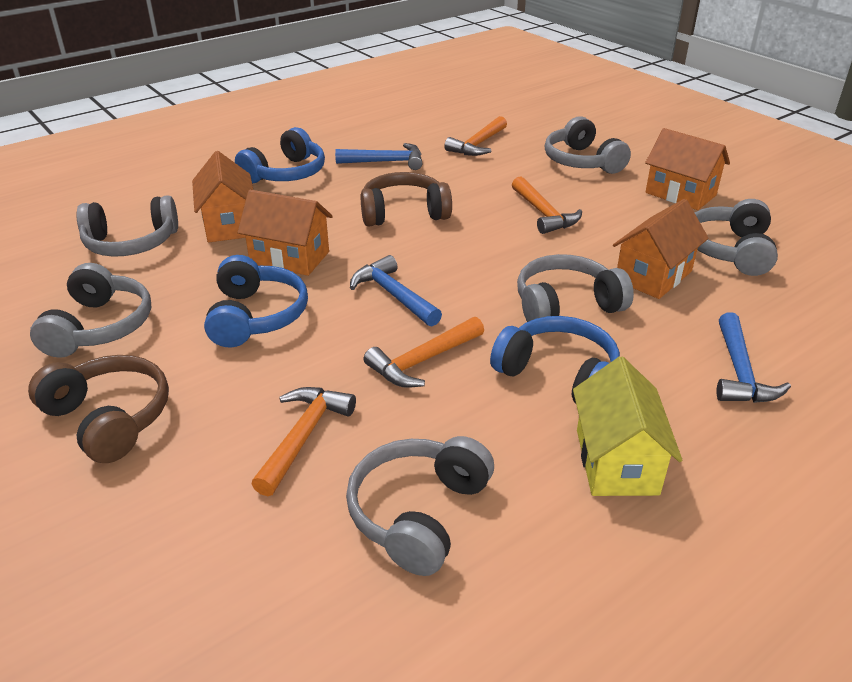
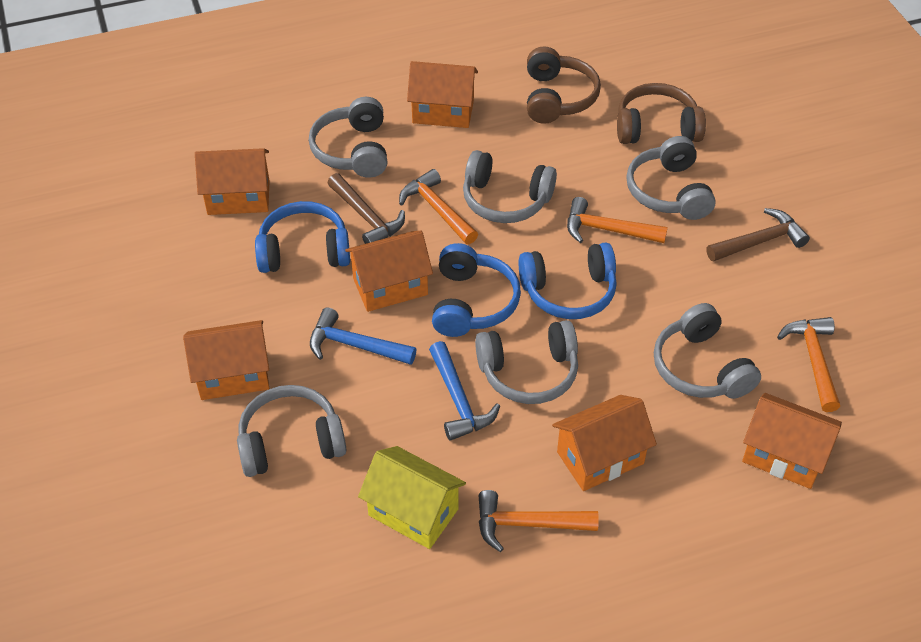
blue hammer: 3 -> 2
brown hammer: 0 -> 2
orange house: 4 -> 6

